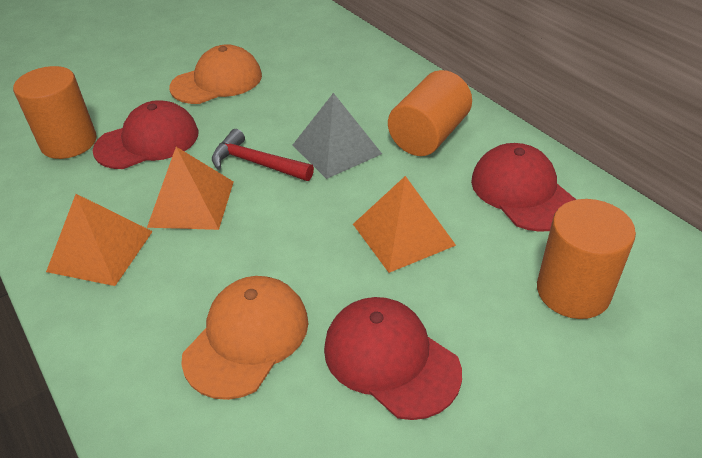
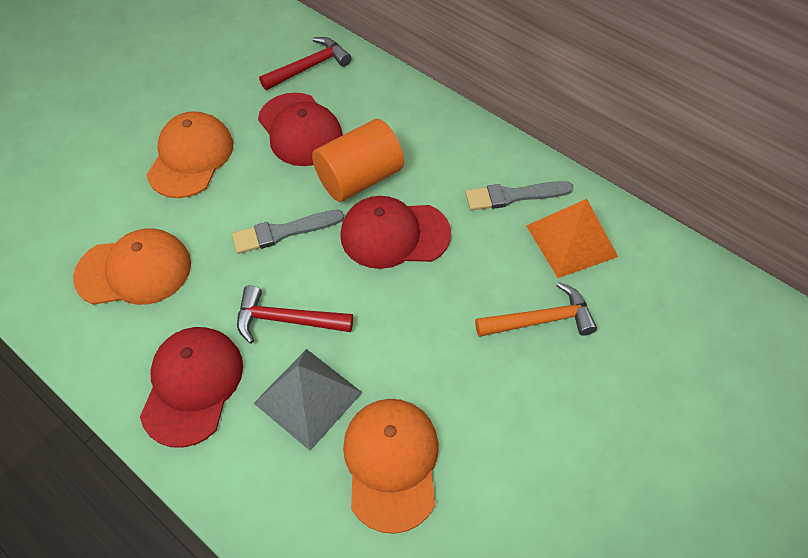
grey brush: 0 -> 2
orange cap: 2 -> 3
orange cylinder: 3 -> 1
orange hammer: 0 -> 1
orange pyramid: 3 -> 1
red hammer: 1 -> 2

